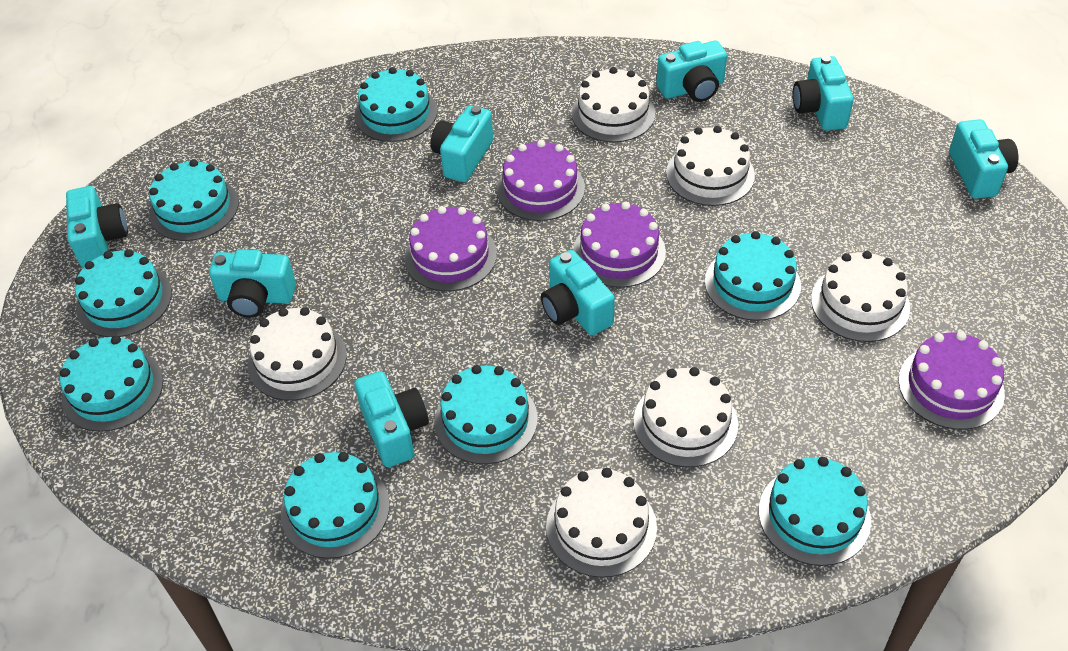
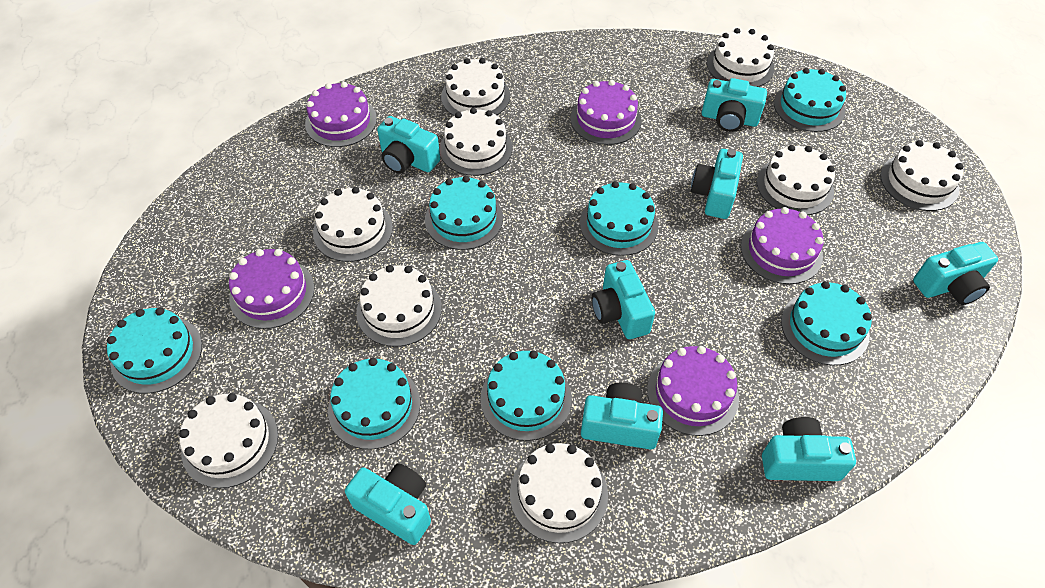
purple cake: 4 -> 5
turquoise cake: 8 -> 7
white cake: 6 -> 9

